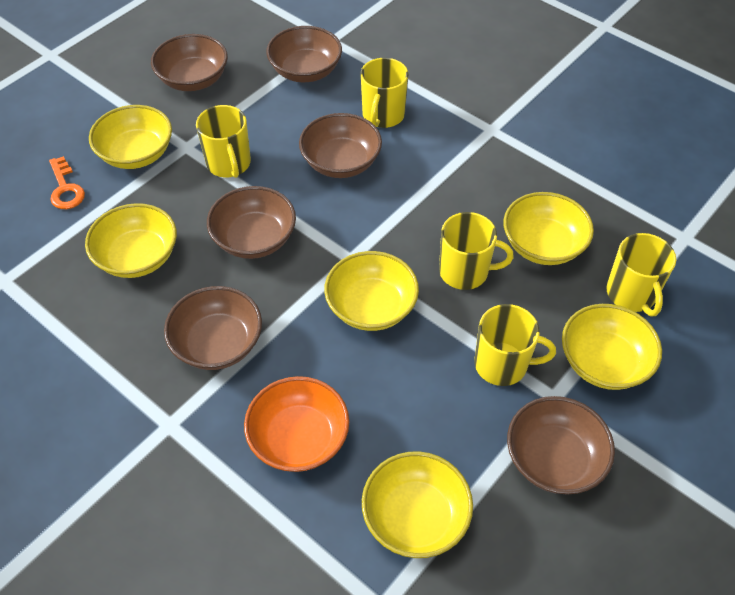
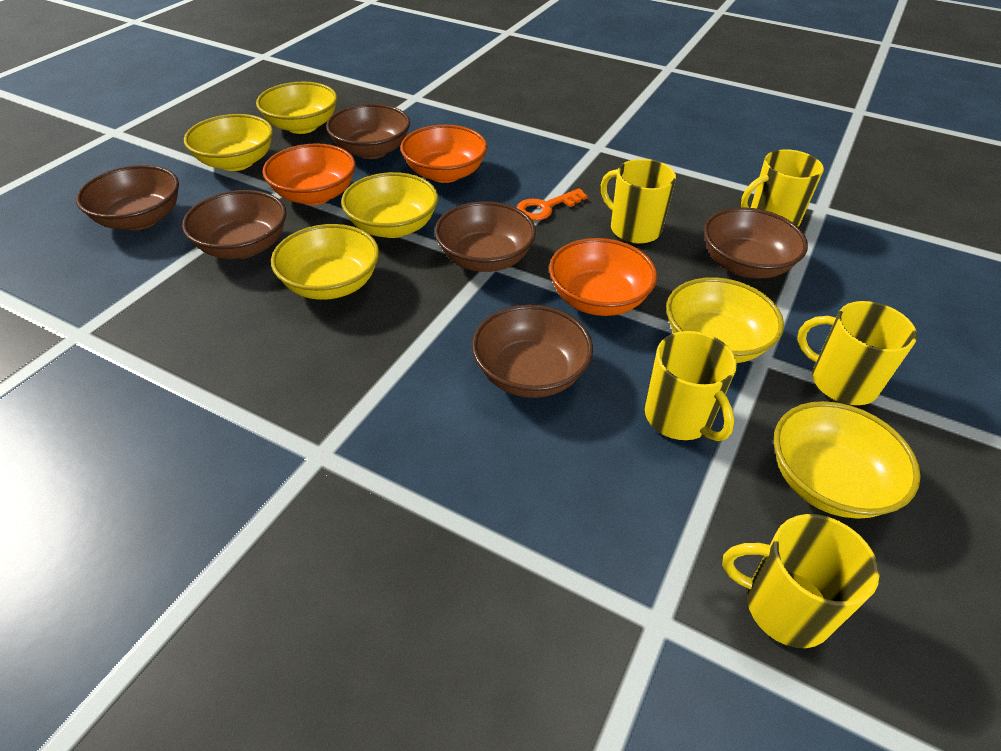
orange bowl: 1 -> 3

